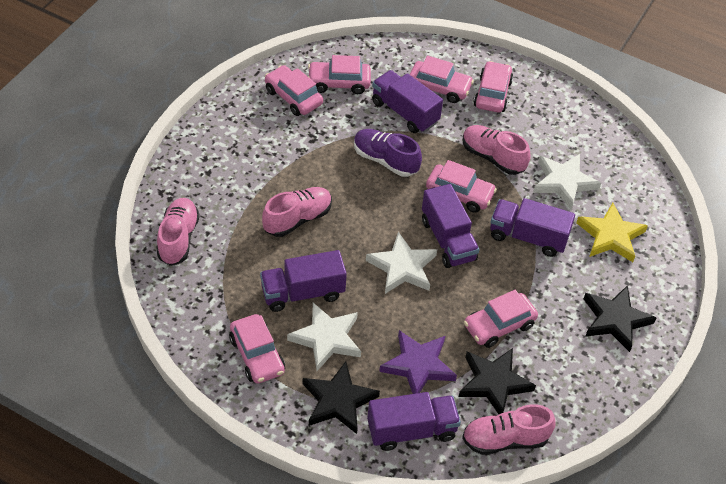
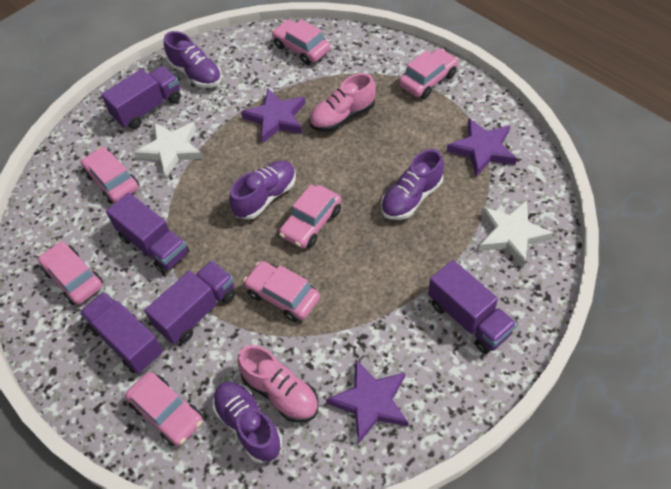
black star: 3 -> 0
pink shoe: 4 -> 2
purple shoe: 1 -> 4
purple star: 1 -> 3
white star: 3 -> 2
yellow star: 1 -> 0

